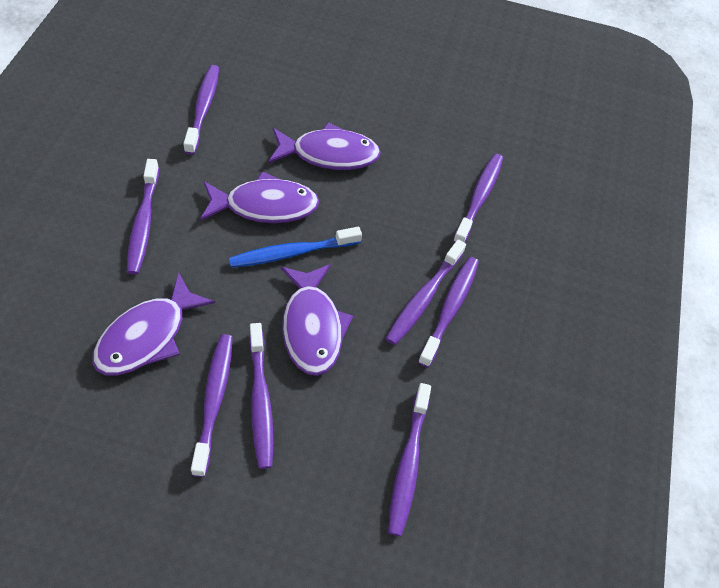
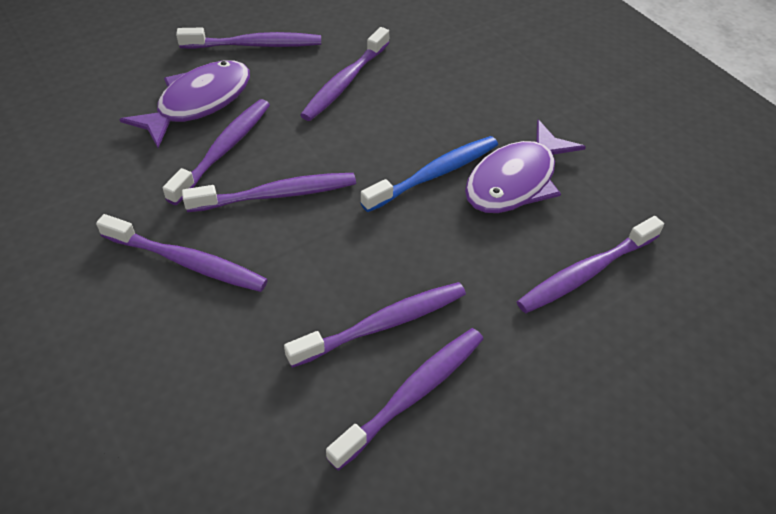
purple fish: 4 -> 2

